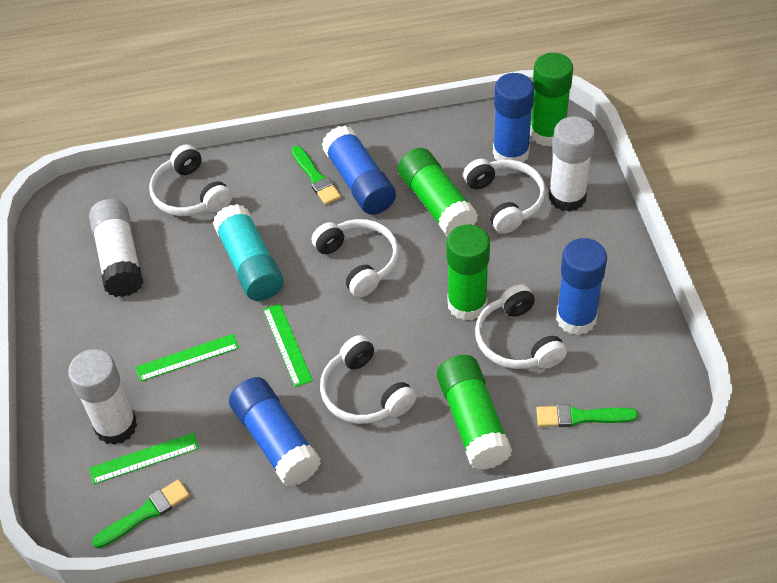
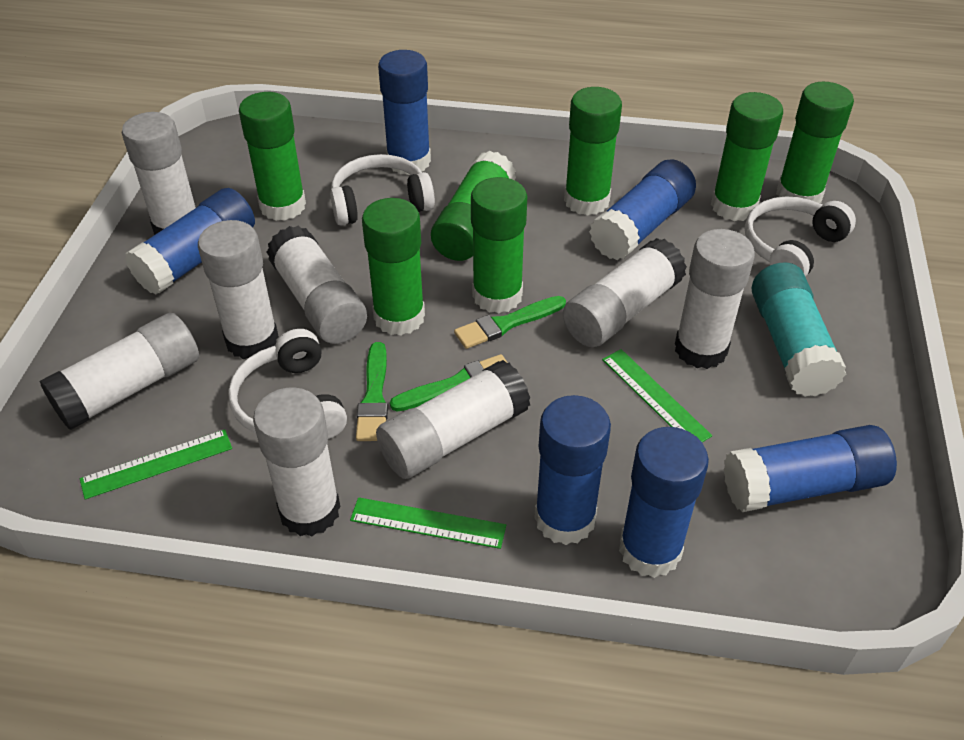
blue glue stick: 4 -> 6
green glue stick: 4 -> 7
white glue stick: 3 -> 8
white headphones: 5 -> 3

